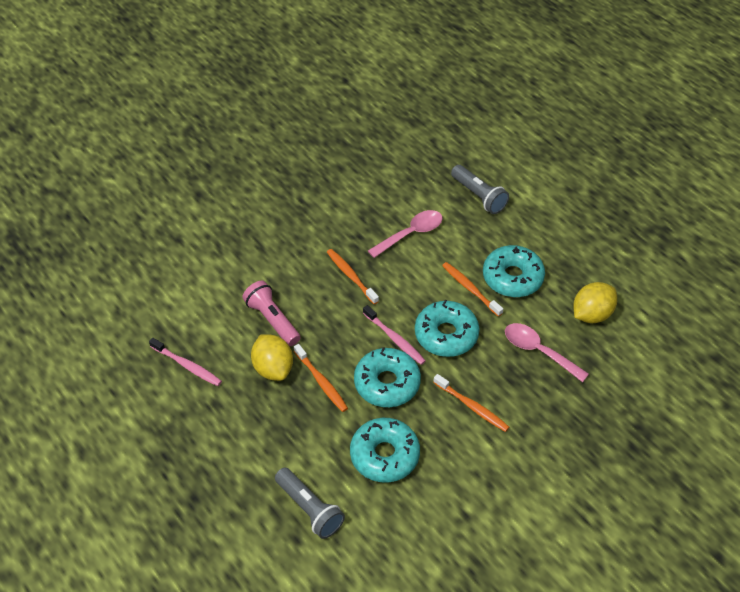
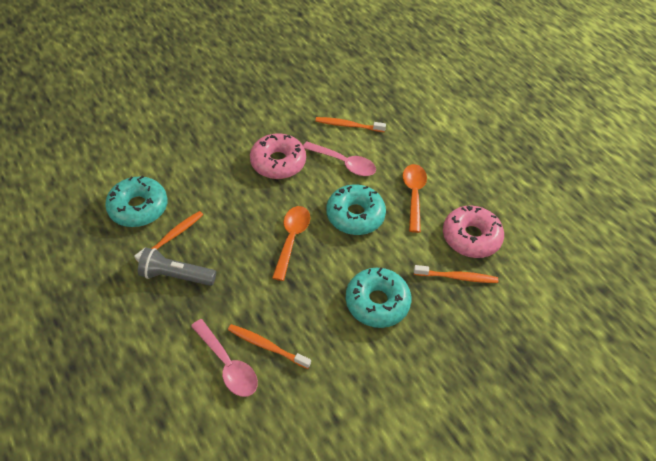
grey flashlight: 2 -> 1
orange spoon: 0 -> 2
pink donut: 0 -> 2
pink flashlight: 1 -> 0
pink toothbrush: 2 -> 0
turquoise donut: 4 -> 3
yellow lemon: 2 -> 0

